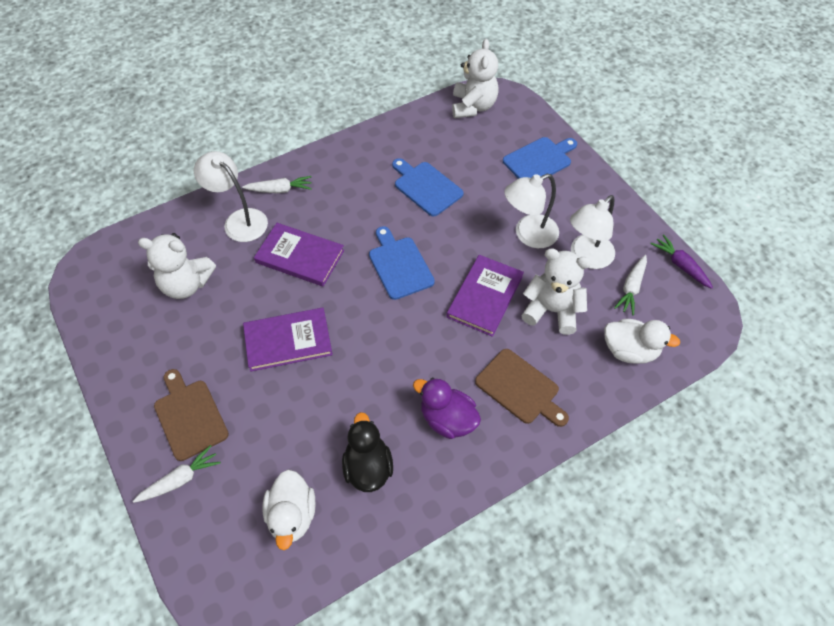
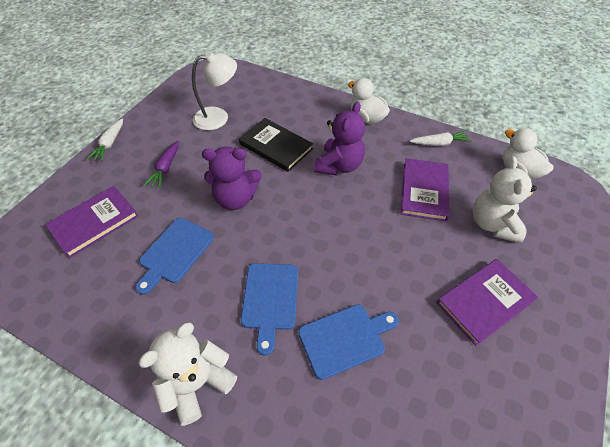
black book: 0 -> 1
black duck: 1 -> 0
brown cutting board: 2 -> 0
purple duck: 1 -> 0
purple teddy bear: 0 -> 2
white carrot: 3 -> 2
white lamp: 3 -> 1
white teddy bear: 3 -> 2

